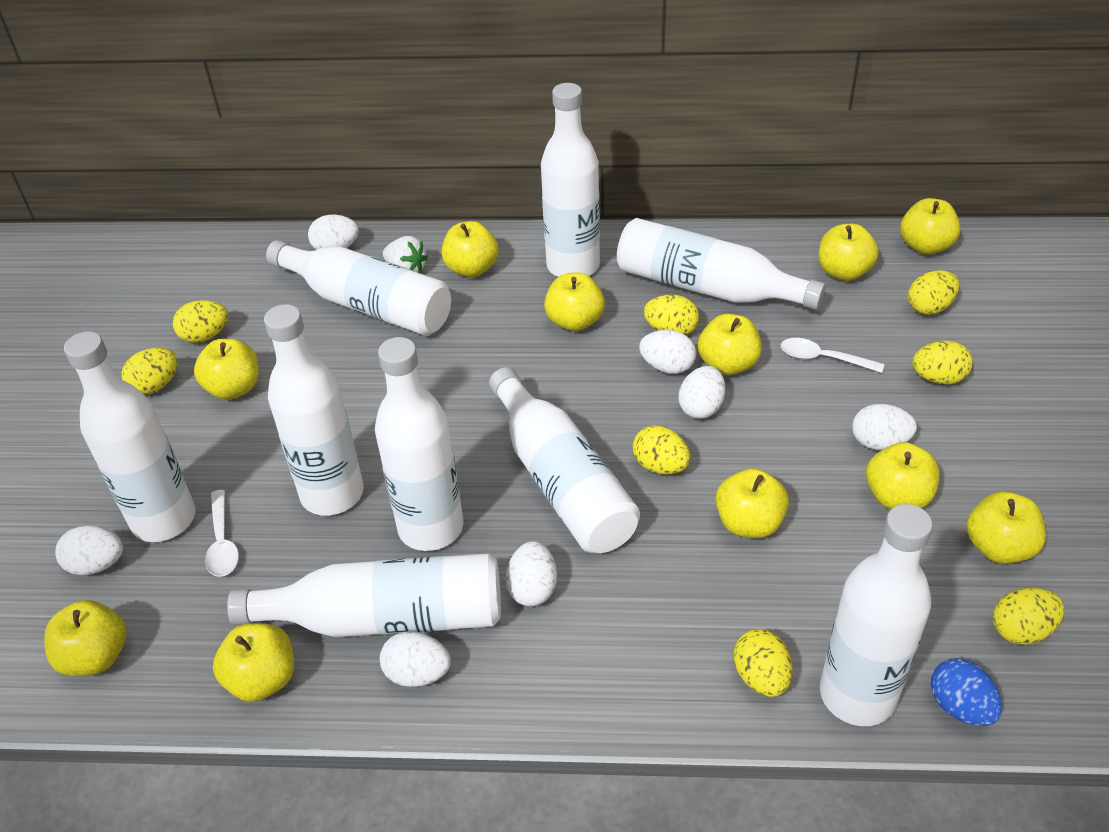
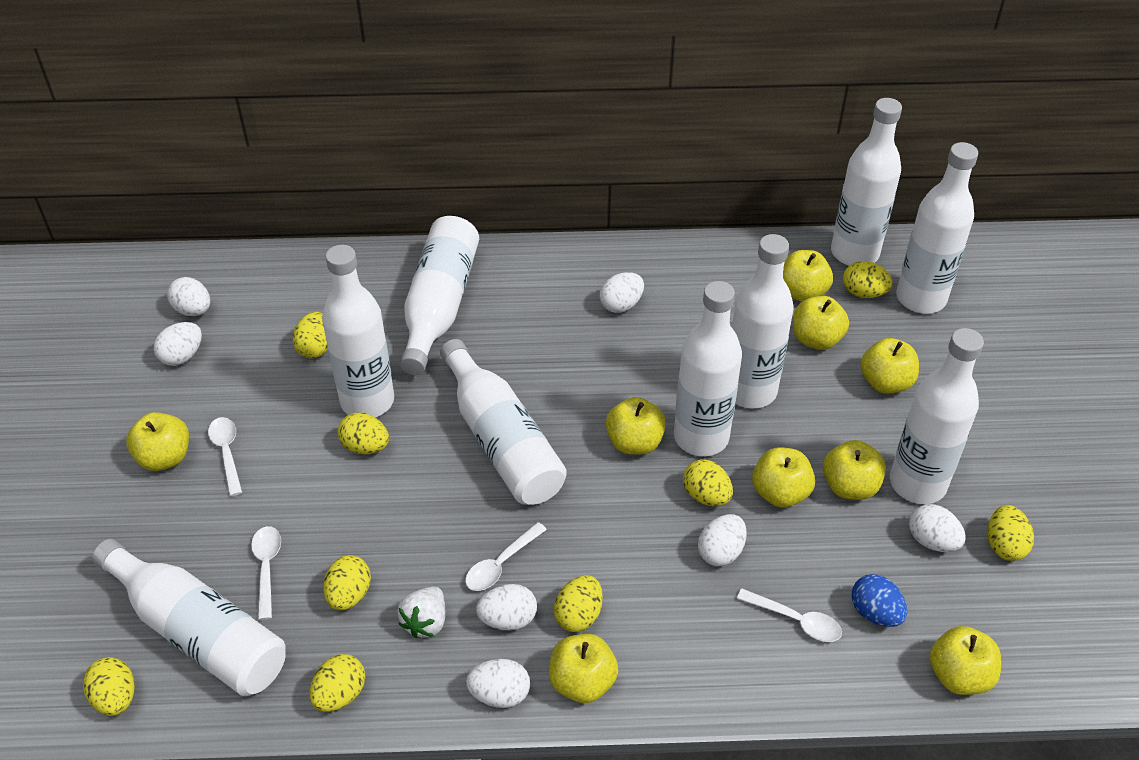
white spoon: 2 -> 4
yellow apple: 11 -> 9
yellow egg: 8 -> 9

